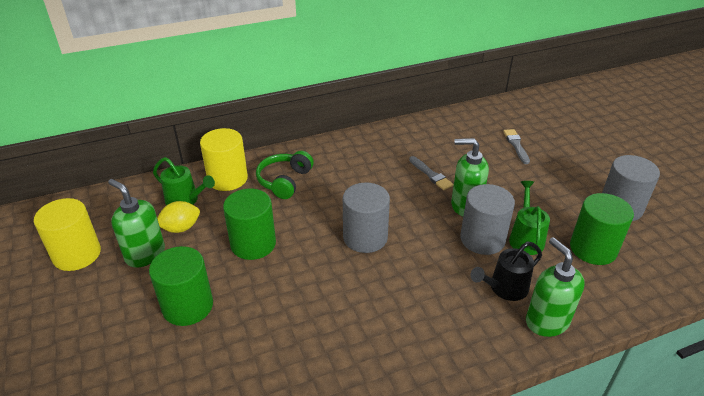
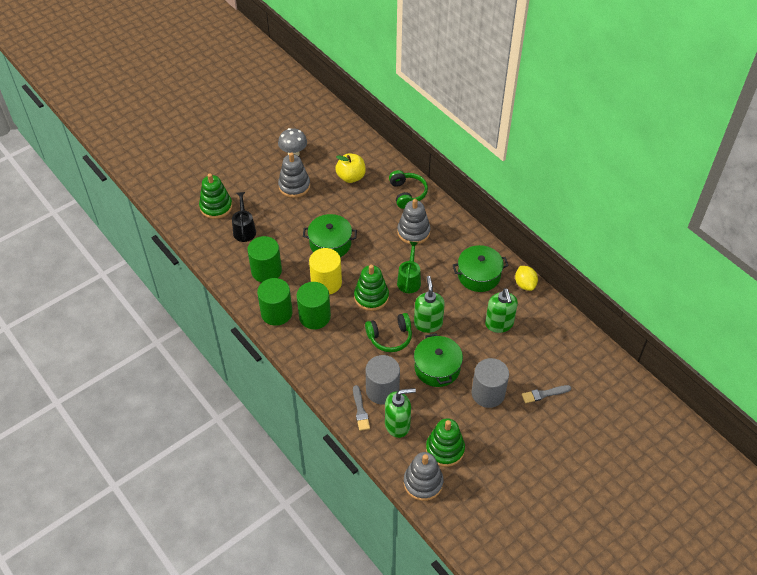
green headphones: 1 -> 2
green pot: 0 -> 3
green stacking toy: 0 -> 3
green watering can: 2 -> 1
grey cylinder: 3 -> 2
grey mushroom: 0 -> 1
grey stacking toy: 0 -> 3
yellow apple: 0 -> 1
yellow cylinder: 2 -> 1

